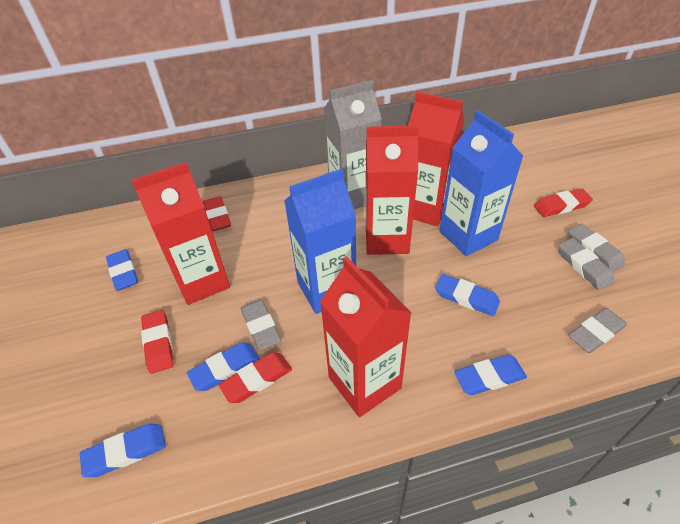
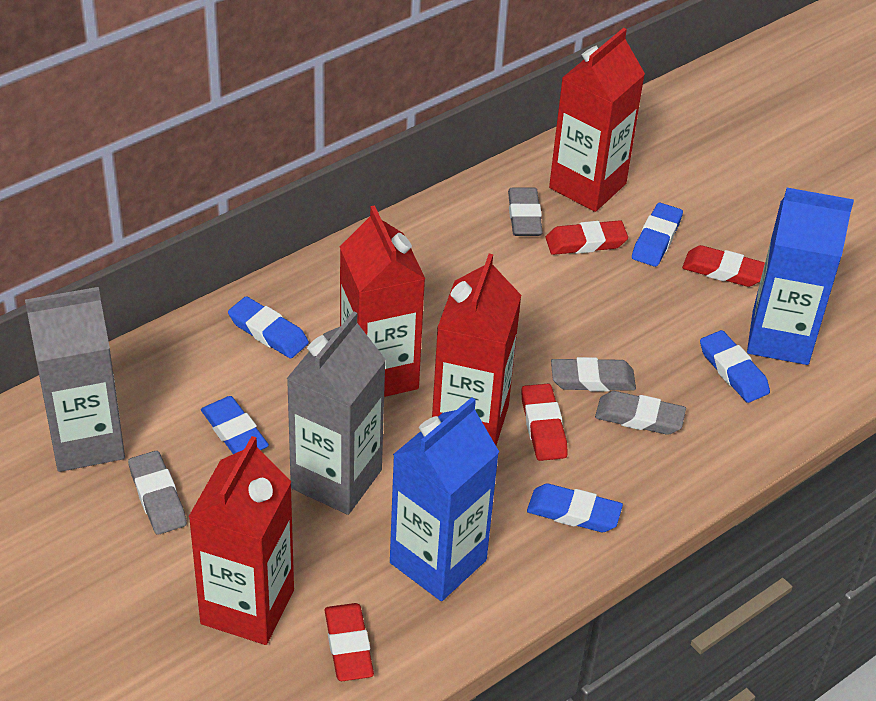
grey carton: 1 -> 2

